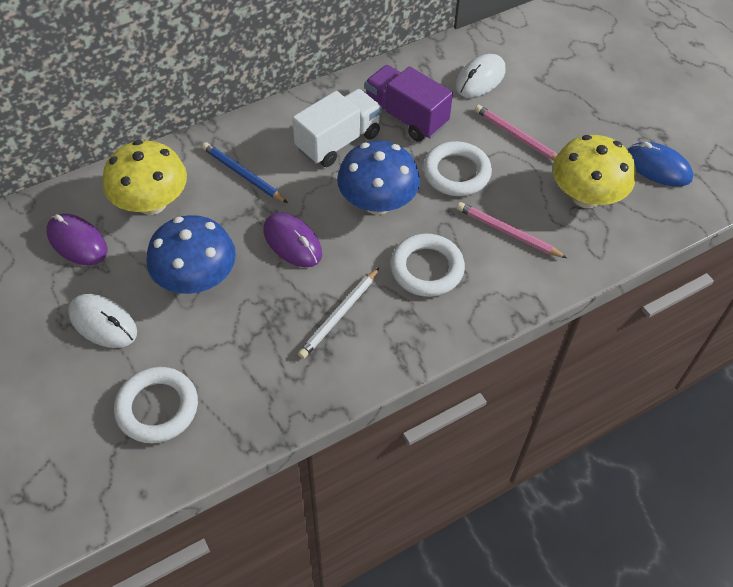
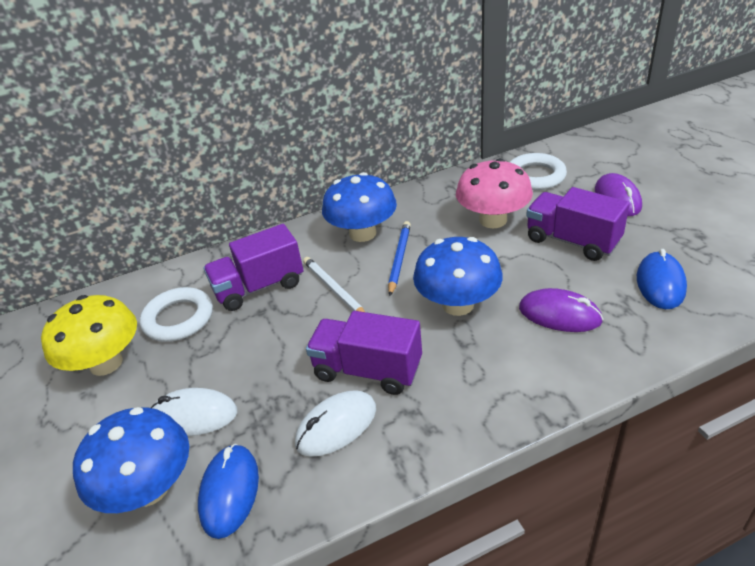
blue mouse: 1 -> 2
blue mushroom: 2 -> 3
pink mushroom: 0 -> 1
pink pencil: 2 -> 0
purple truck: 1 -> 3
white ring: 3 -> 2
white truck: 1 -> 0
yellow mushroom: 2 -> 1

